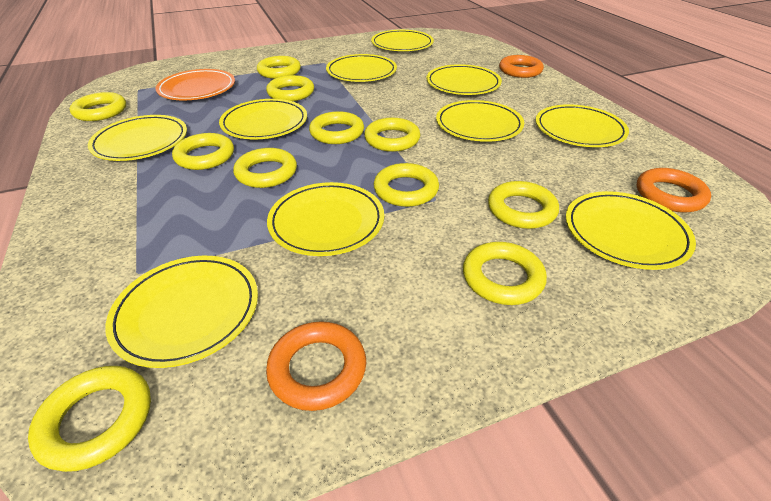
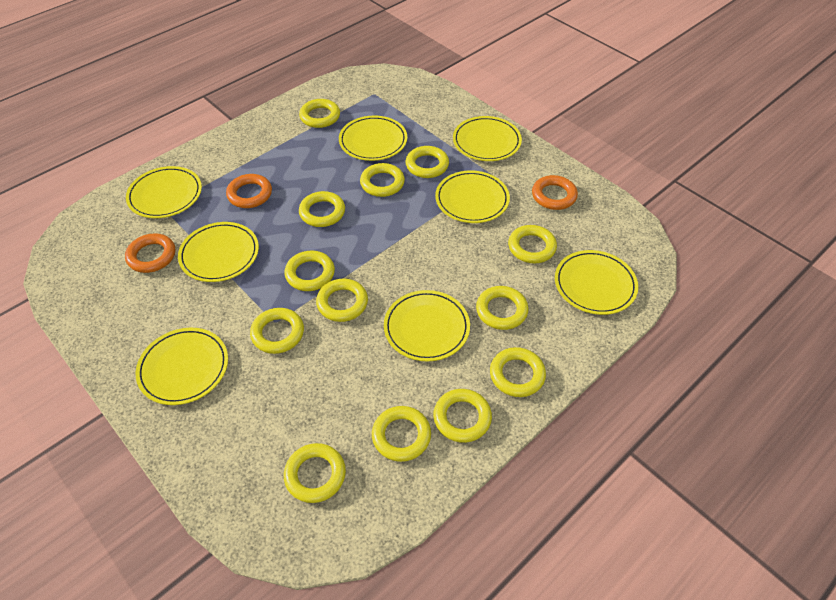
orange plate: 1 -> 0
yellow plate: 10 -> 8
yellow ring: 11 -> 13

